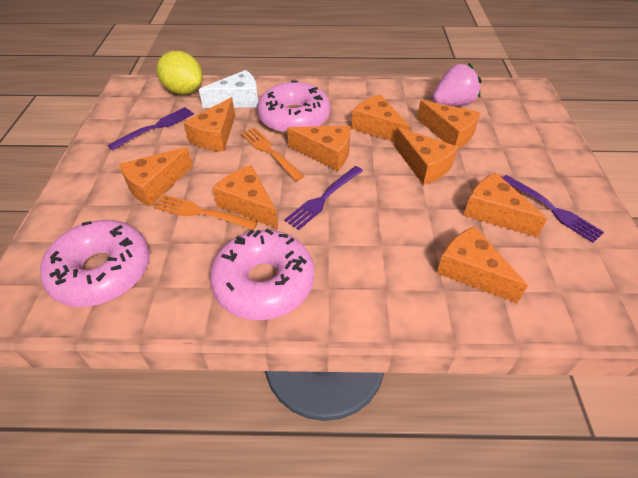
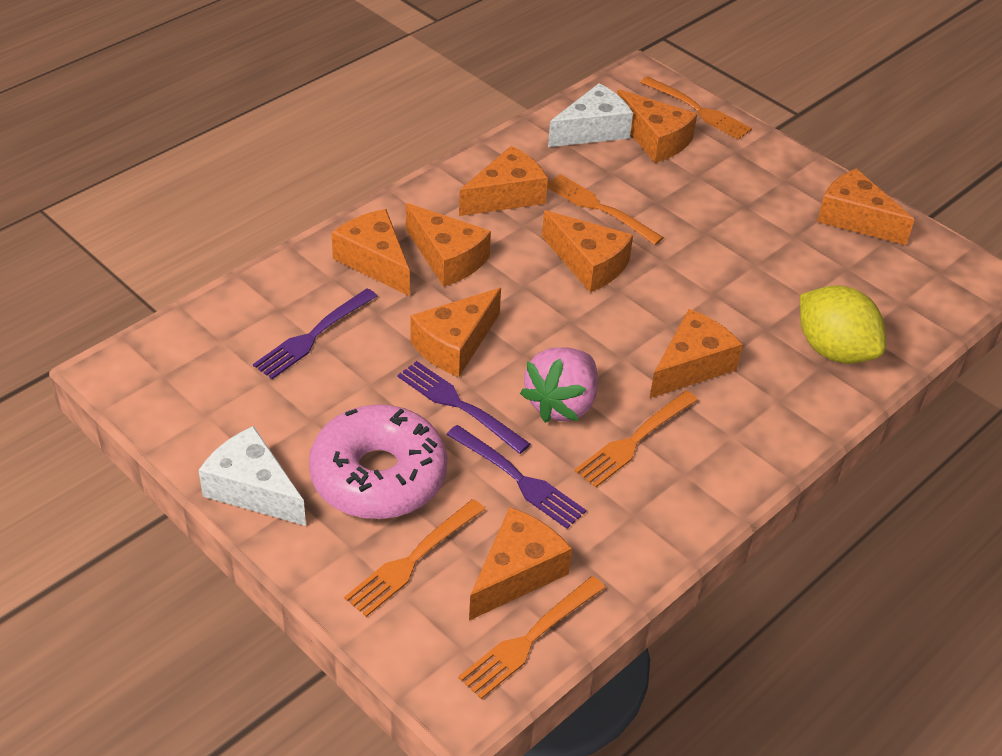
orange fork: 2 -> 5
pink donut: 3 -> 1
white cheese: 1 -> 2

